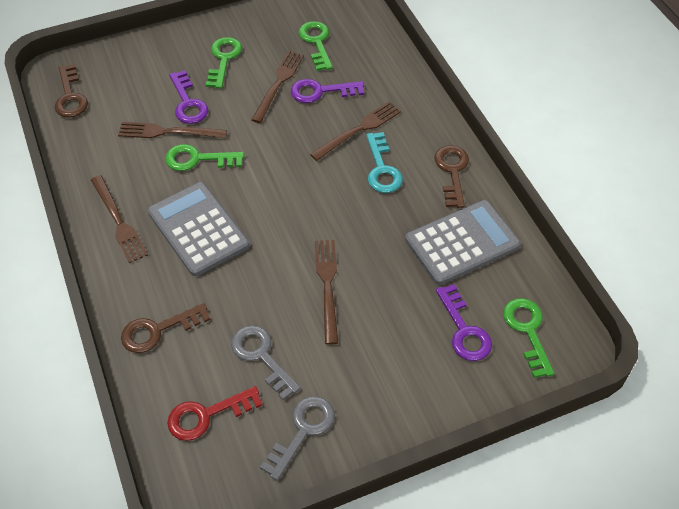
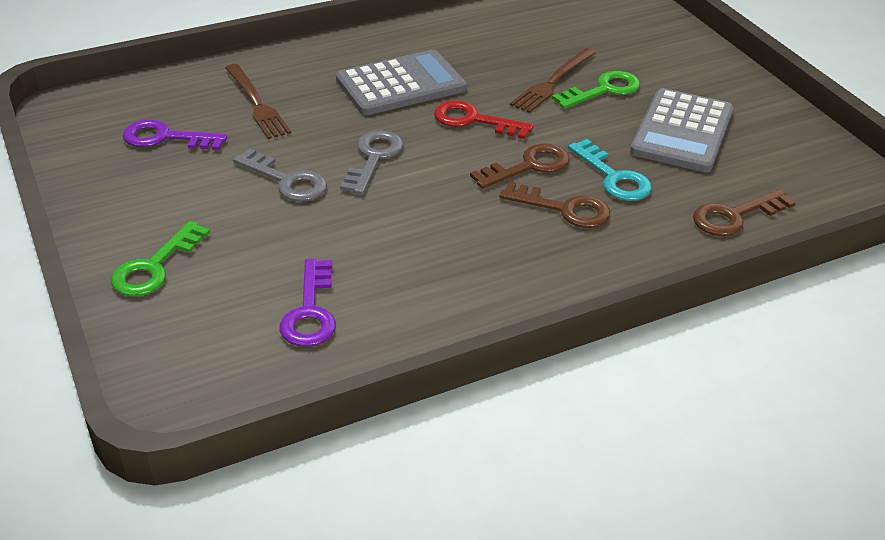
brown fork: 5 -> 2
green key: 4 -> 2
purple key: 3 -> 2

